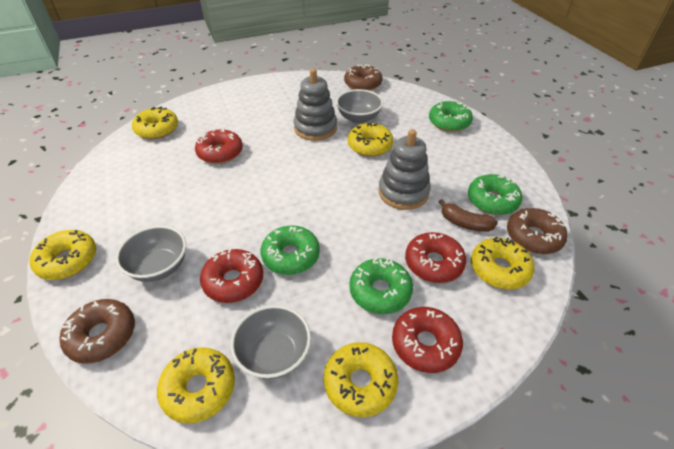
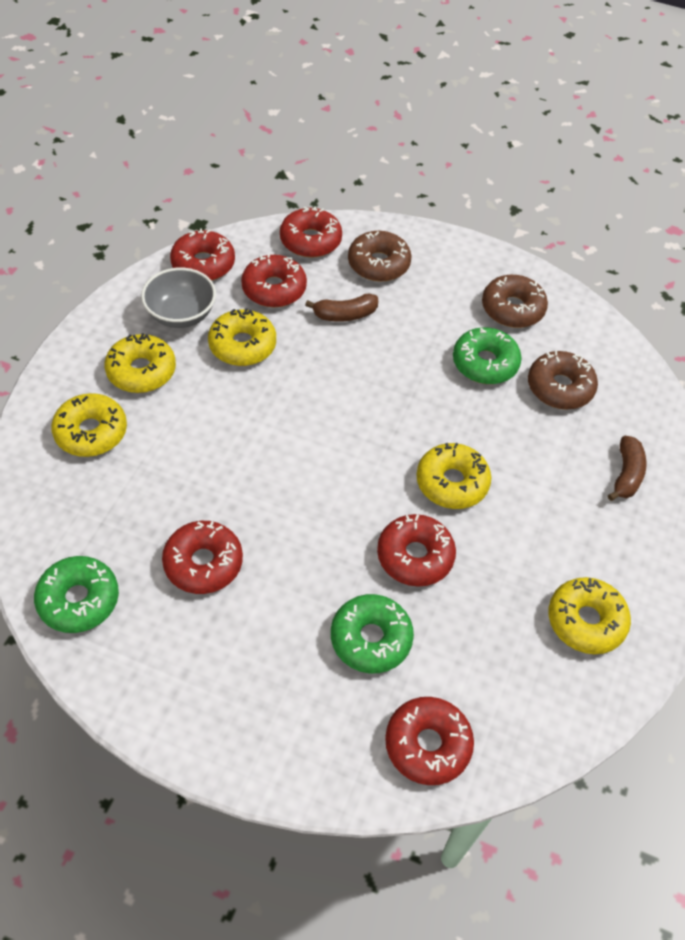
brown banana: 1 -> 2
green donut: 4 -> 3
grey bowl: 3 -> 1
grey stacking toy: 2 -> 0
red donut: 4 -> 6
yellow donut: 6 -> 5

